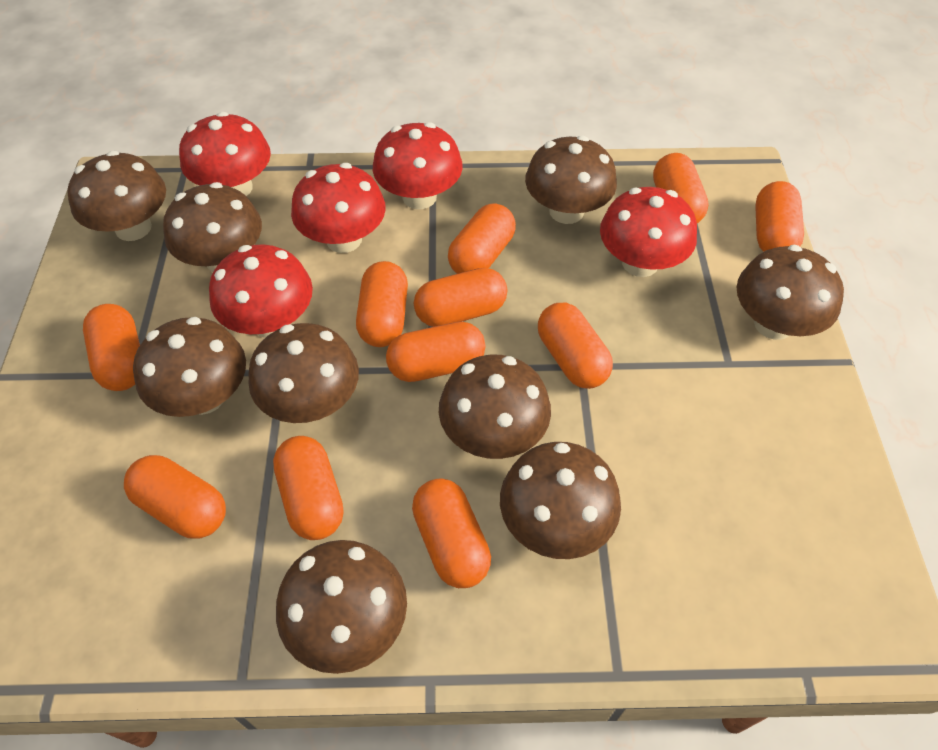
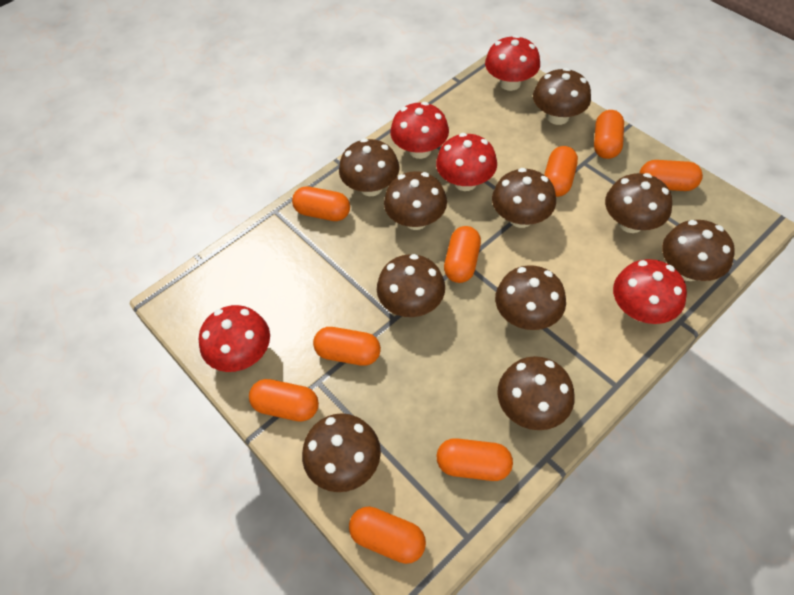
brown mushroom: 9 -> 10
orange capsule: 11 -> 9

